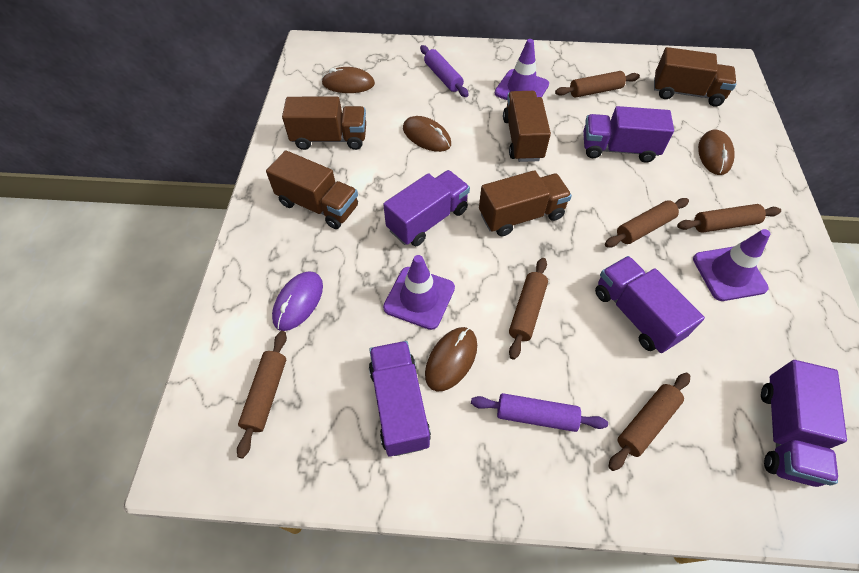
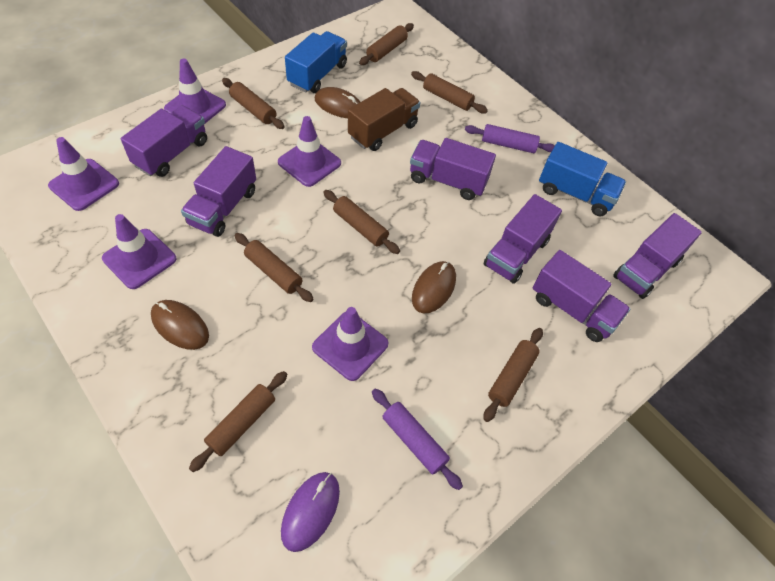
blue truck: 0 -> 2
brown mouse: 4 -> 3
brown rolling pin: 6 -> 7
brown truck: 5 -> 1
purple traffic cone: 3 -> 5
purple truck: 5 -> 6

